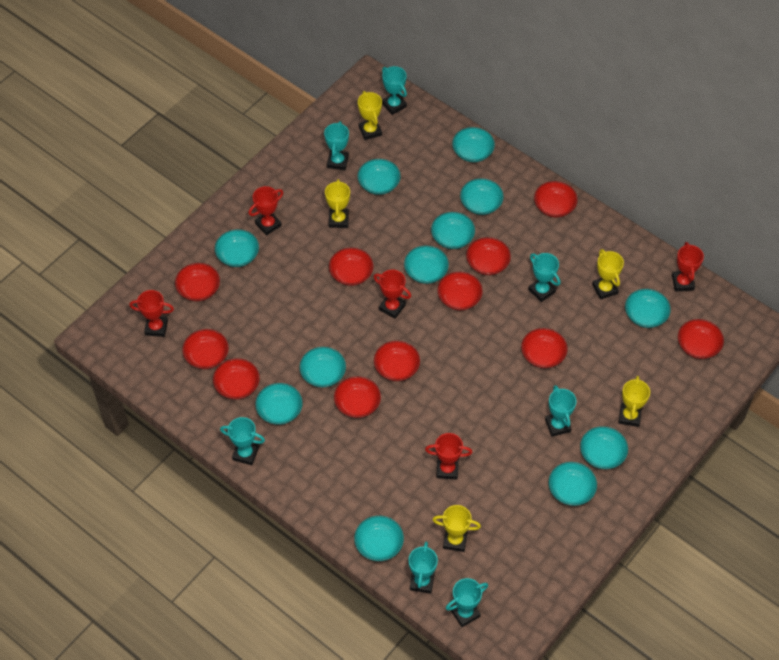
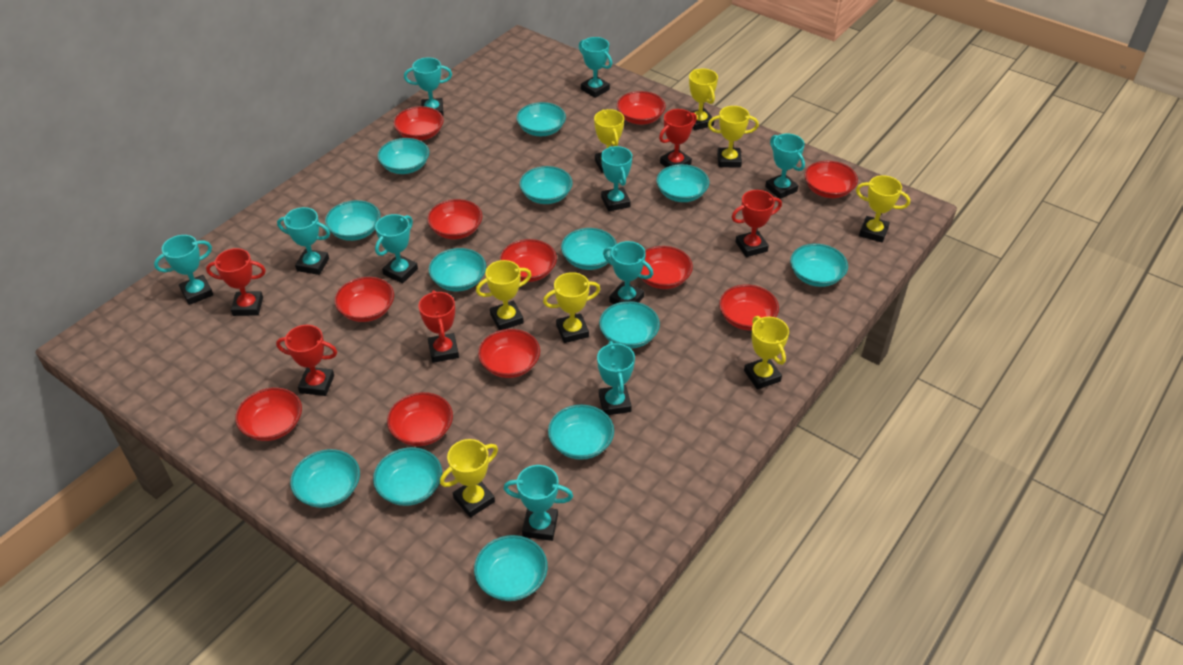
turquoise bowl: 12 -> 13
turquoise trophy: 7 -> 10
yellow trophy: 5 -> 8

